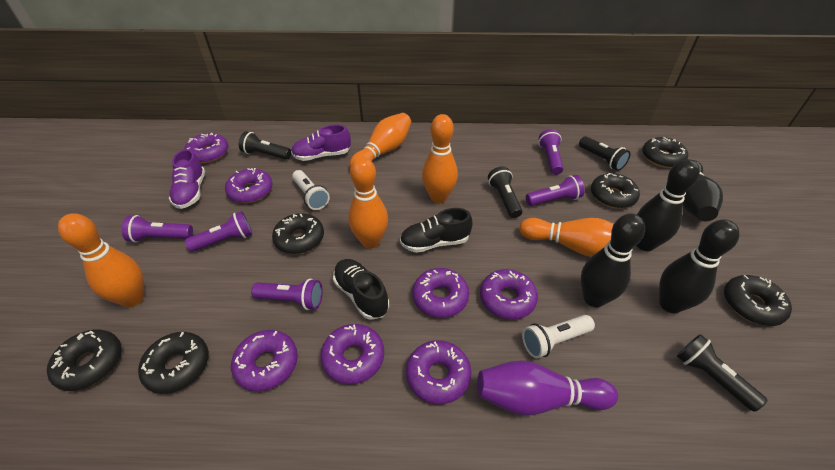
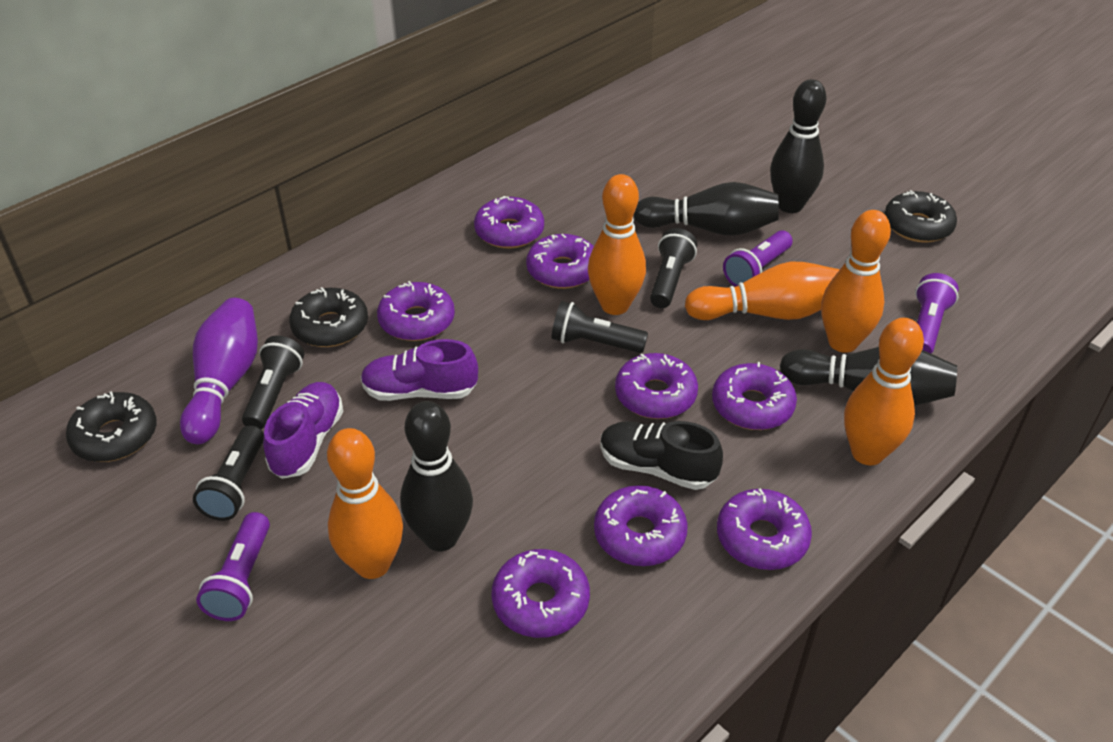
black donut: 6 -> 3
black shoe: 2 -> 1
purple donut: 7 -> 8
purple flashlight: 5 -> 3
white flashlight: 2 -> 0

